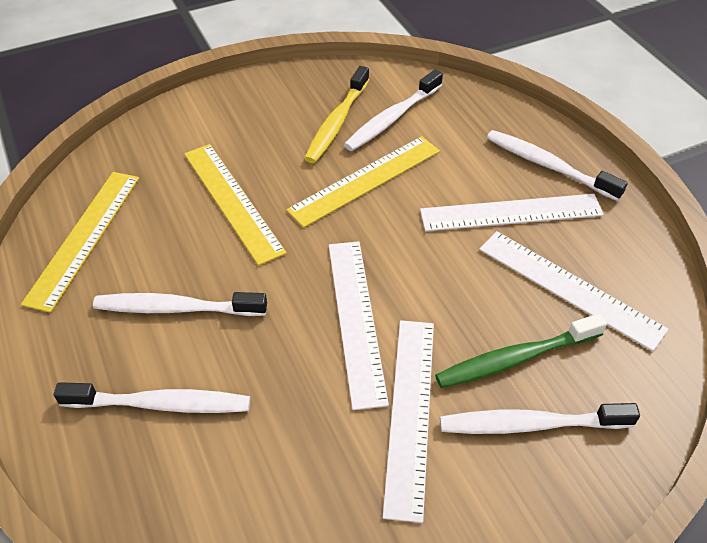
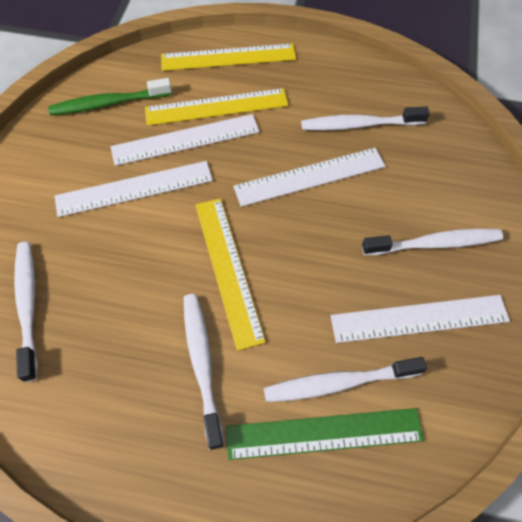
green ruler: 0 -> 1
yellow toothbrush: 1 -> 0

